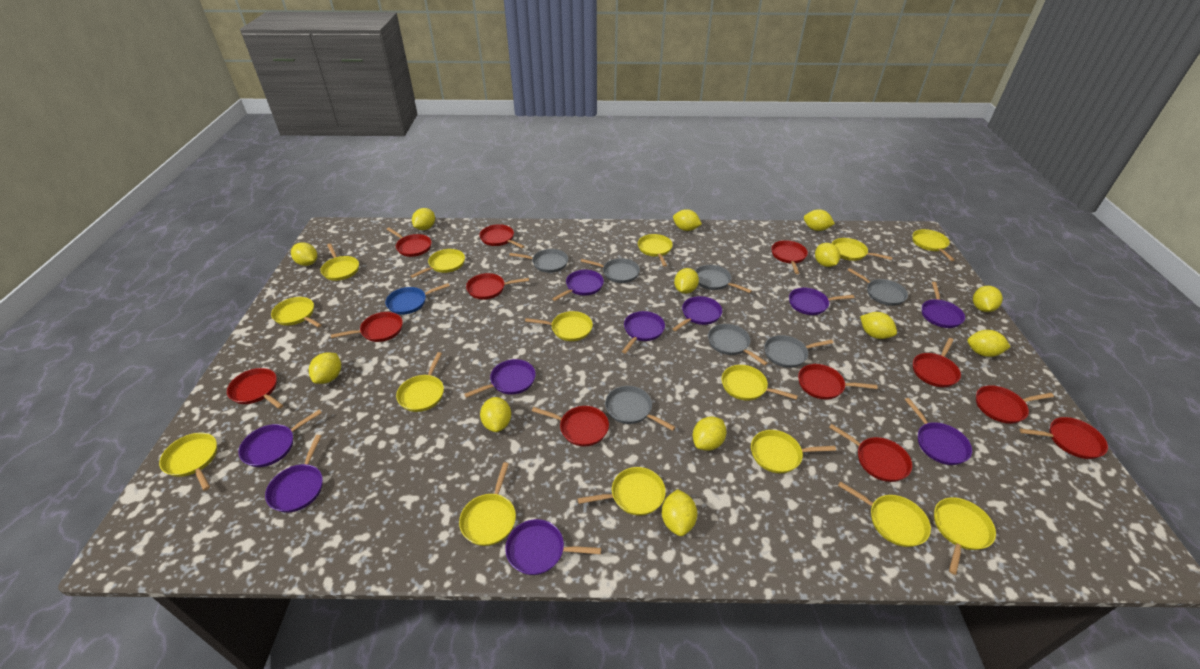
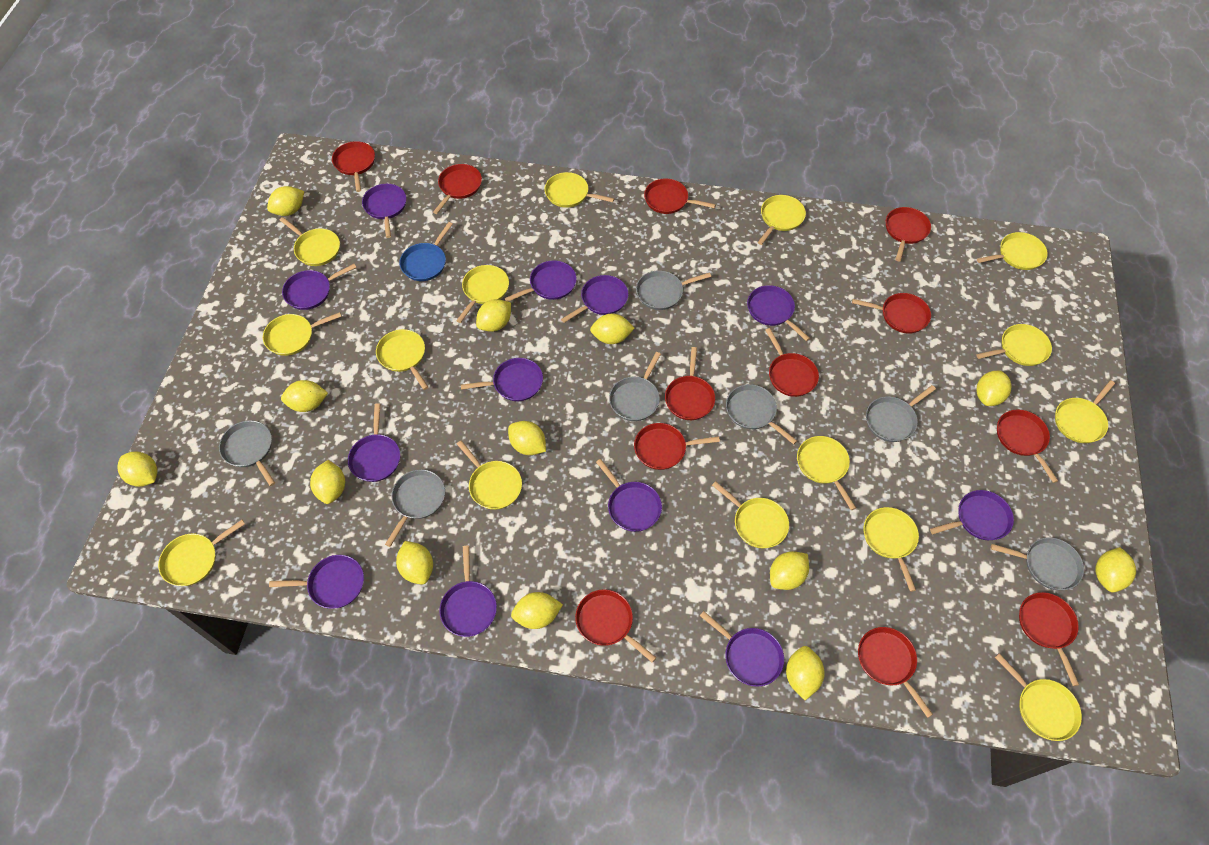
purple pan: 10 -> 12

